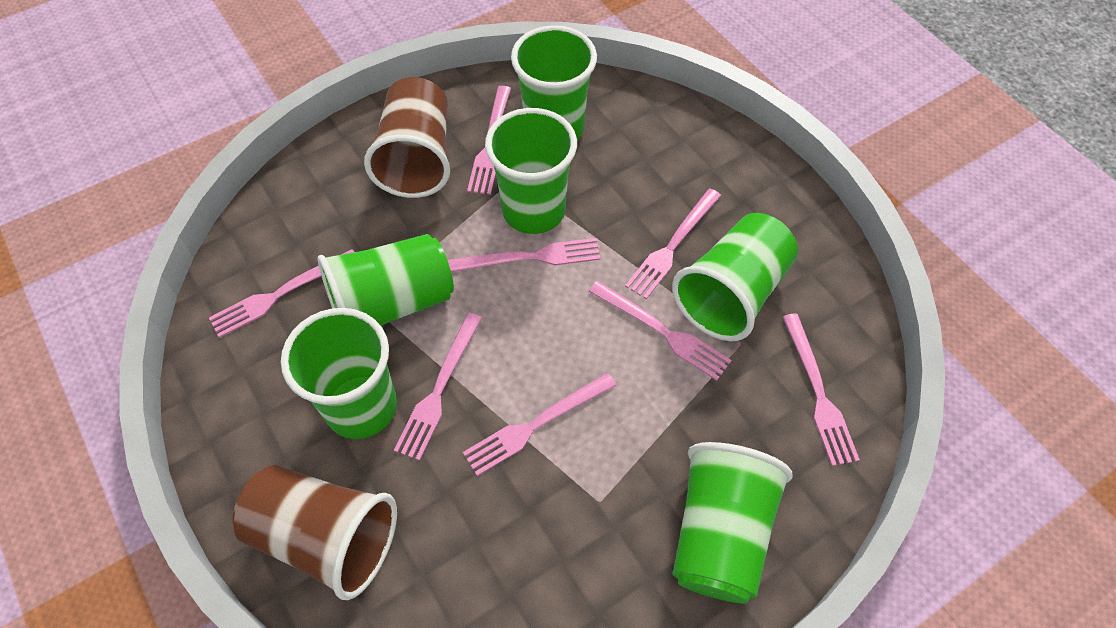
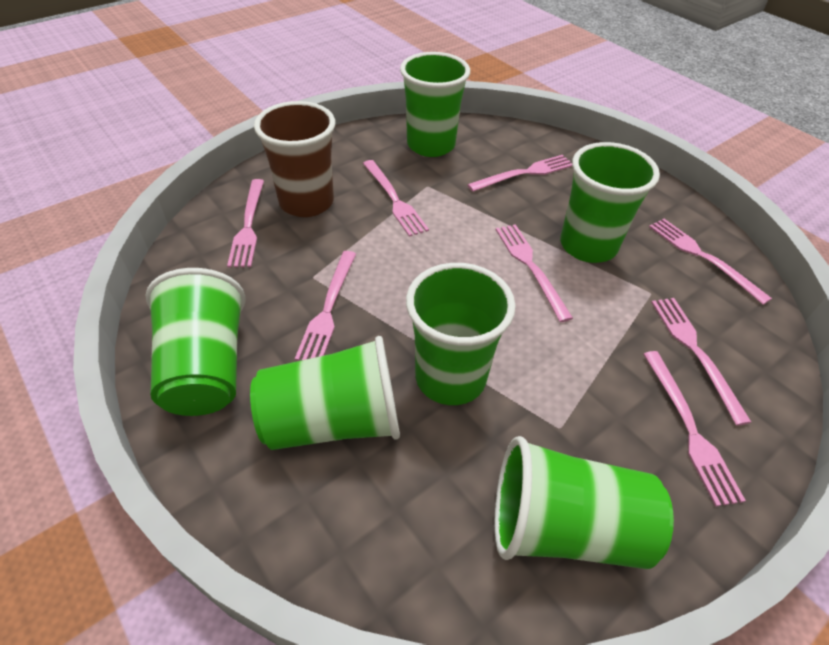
brown cup: 2 -> 1

